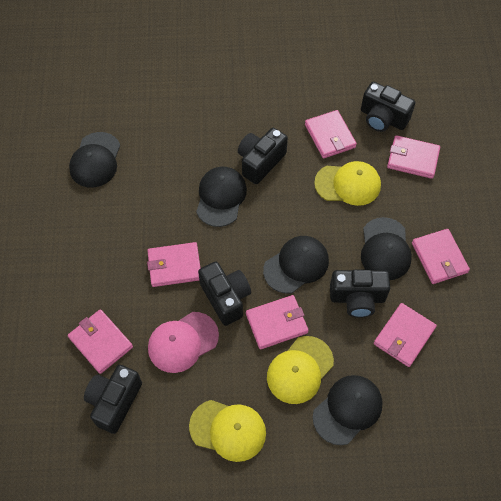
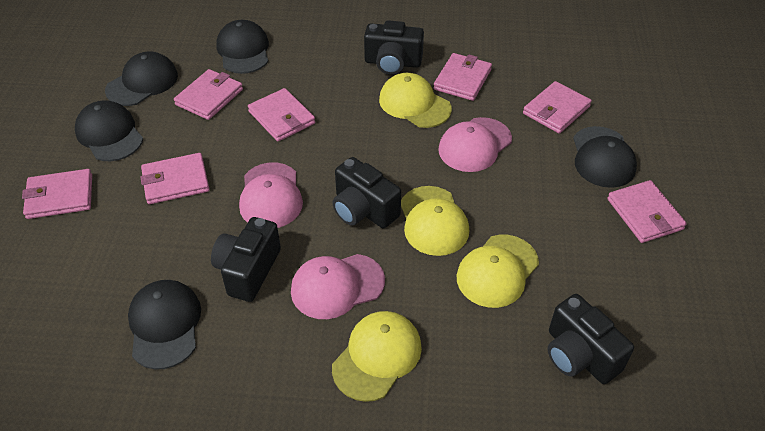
black camera: 5 -> 4
pink cap: 1 -> 3
yellow cap: 3 -> 4

